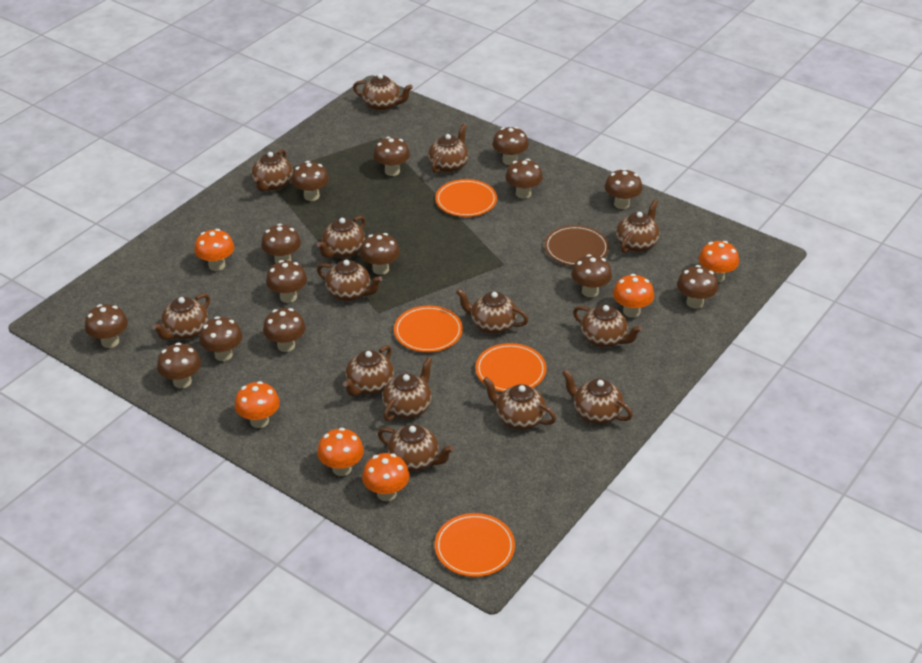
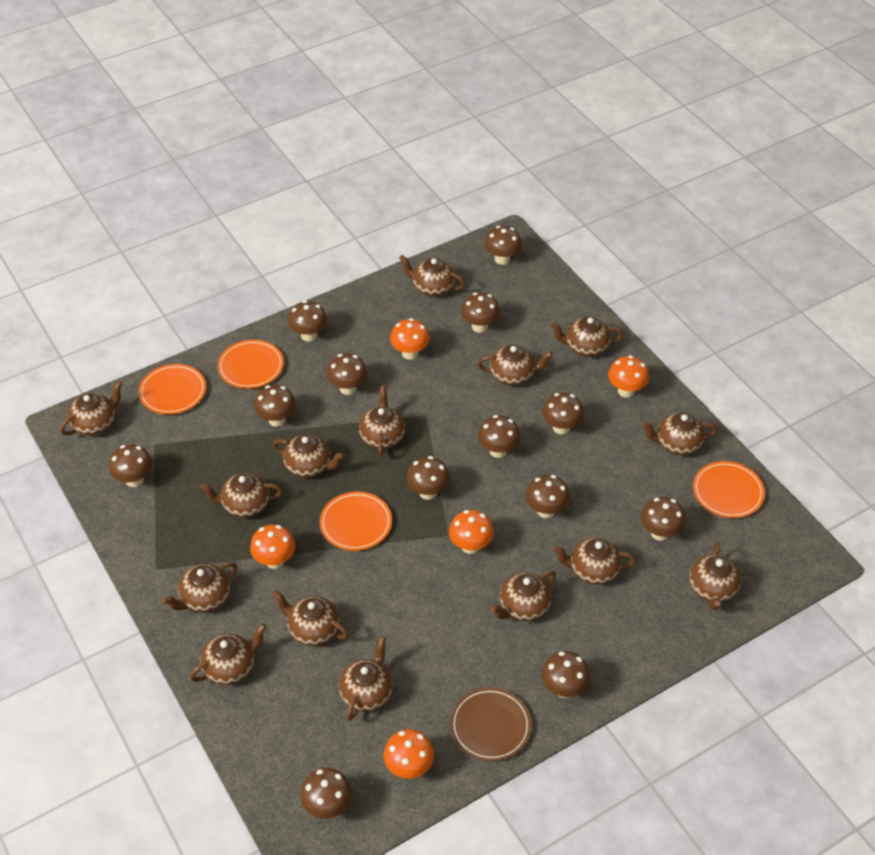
brown mushroom: 14 -> 13
brown teapot: 14 -> 15
orange mushroom: 6 -> 5

